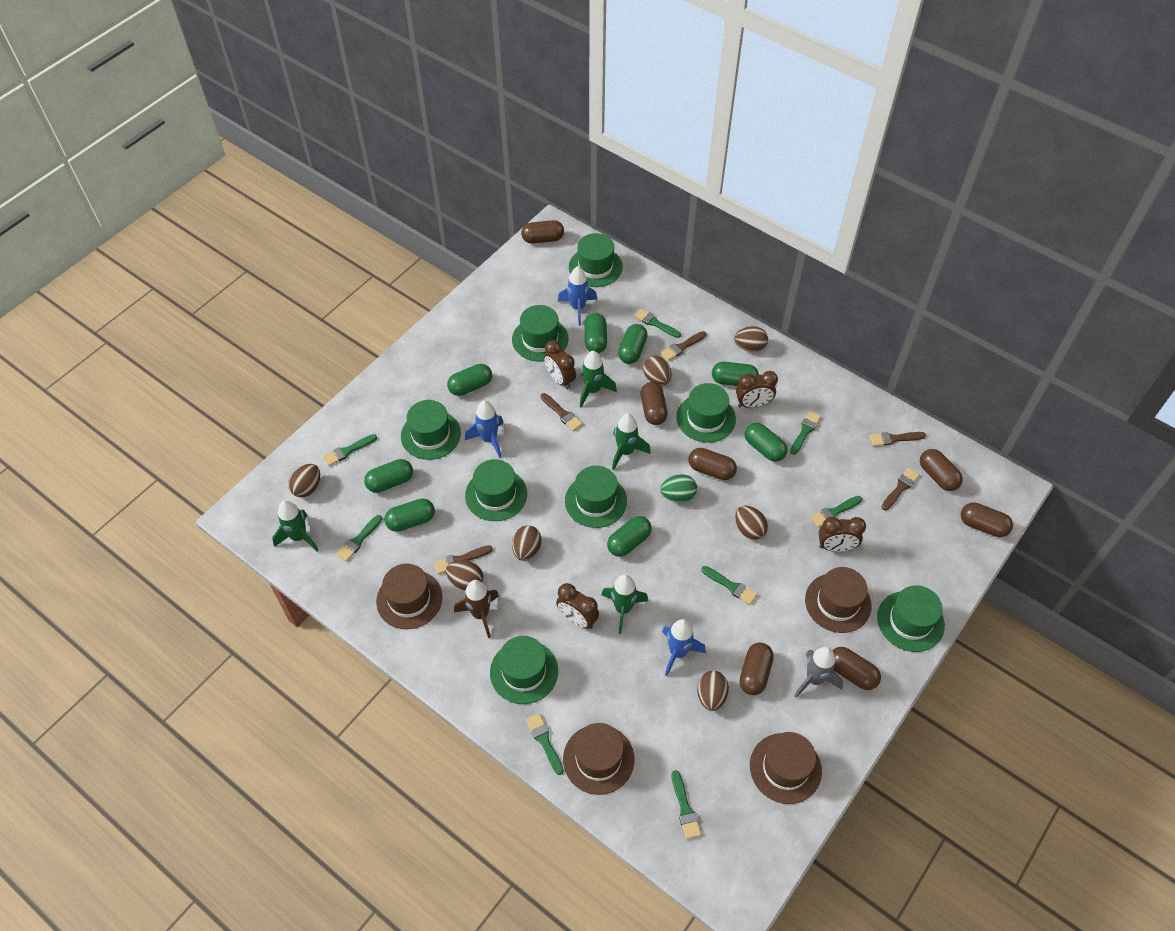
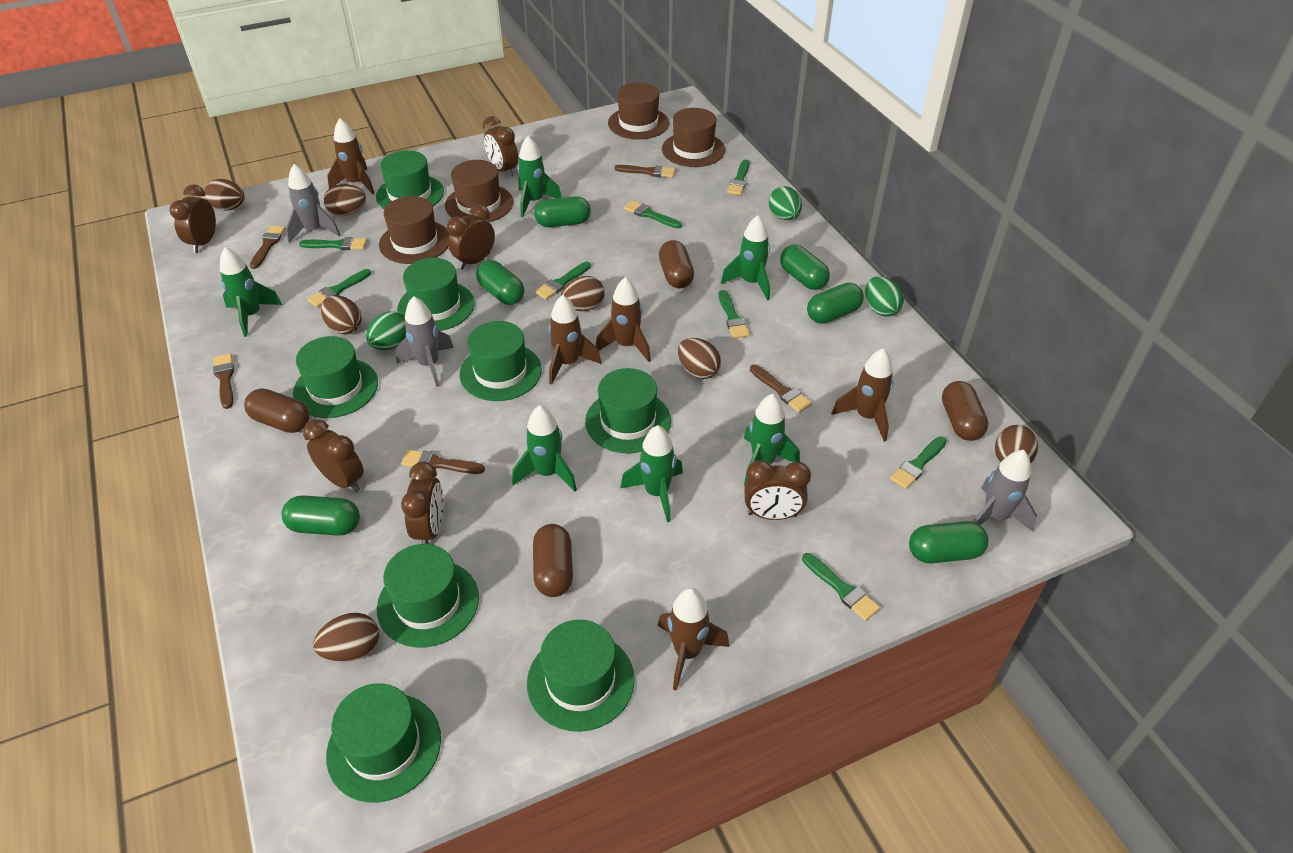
blue rocket: 3 -> 0
brown capsule: 7 -> 4
brown clock: 4 -> 6
brown rocket: 1 -> 5
green capsule: 8 -> 6
green egg: 1 -> 3
green rocket: 4 -> 6
grey rocket: 1 -> 3

